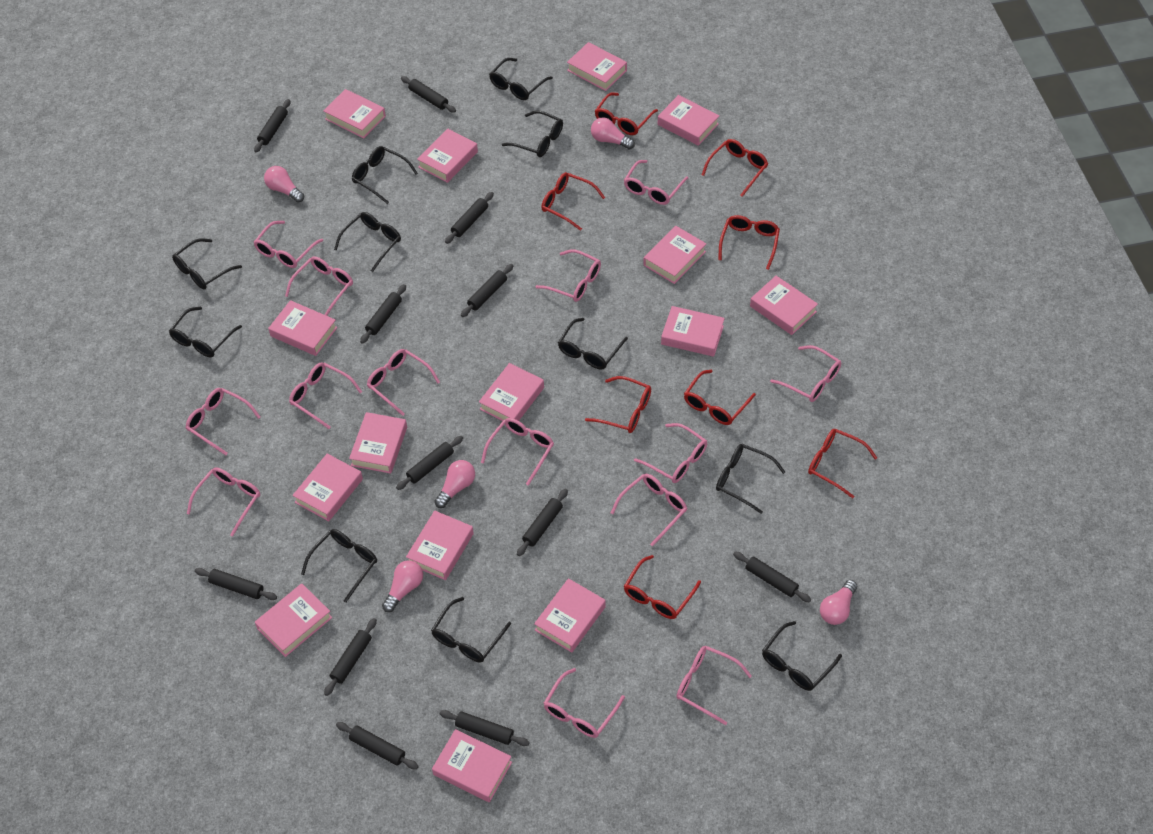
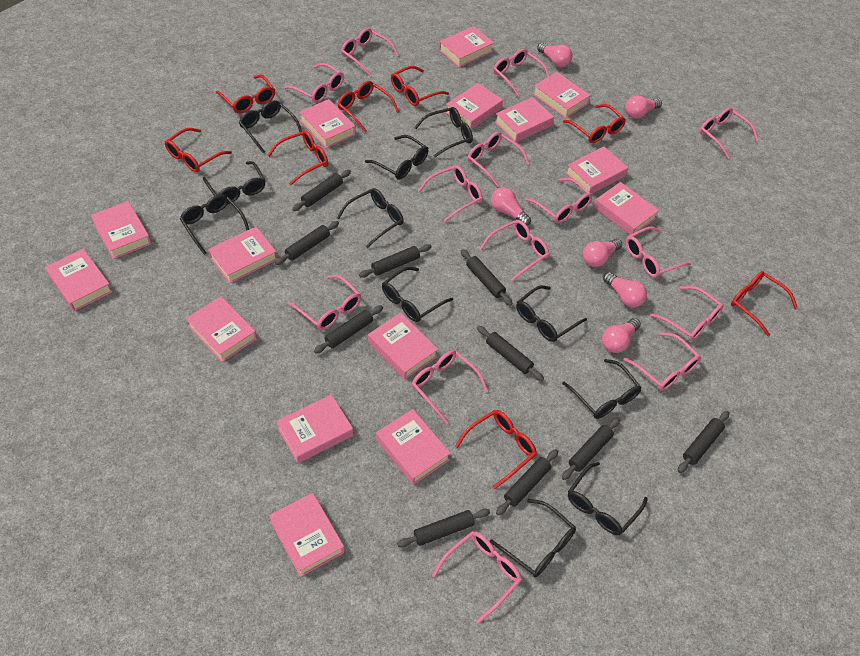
black rolling pin: 12 -> 10
pink light bulb: 5 -> 6

